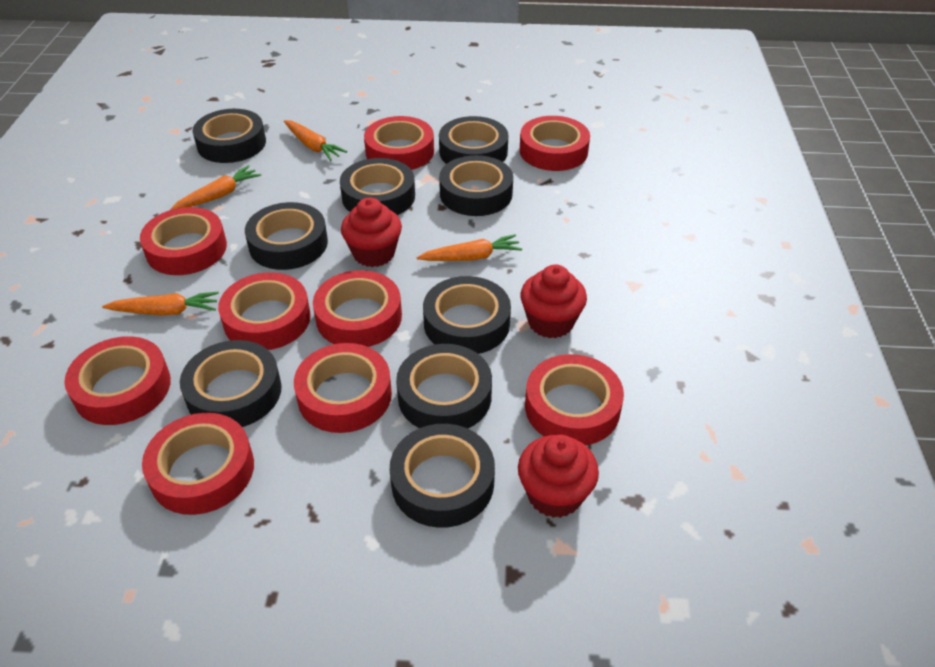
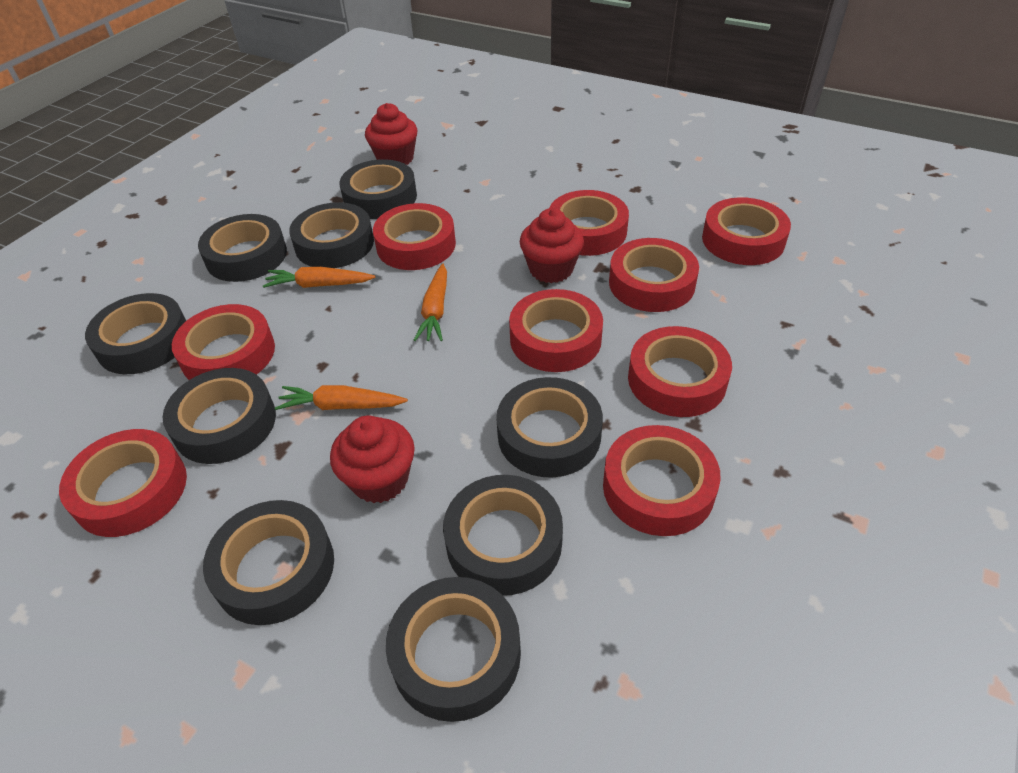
orange carrot: 4 -> 3

